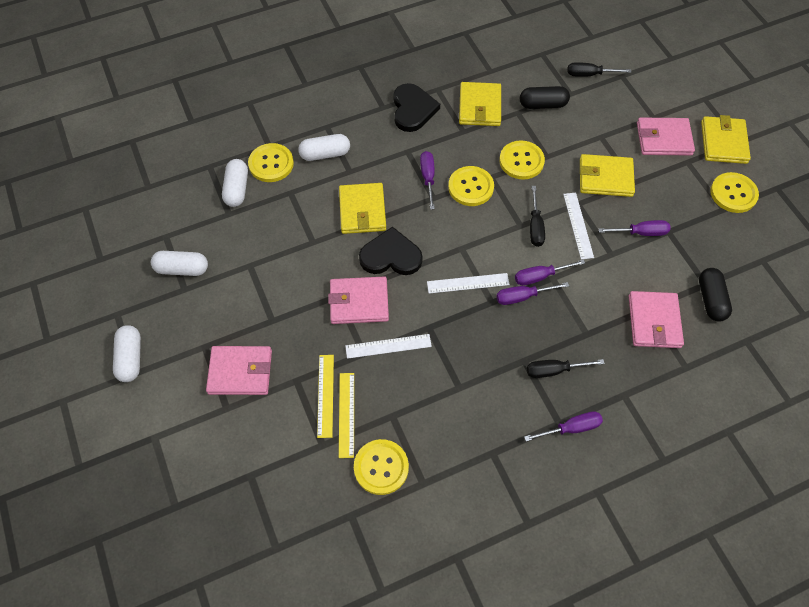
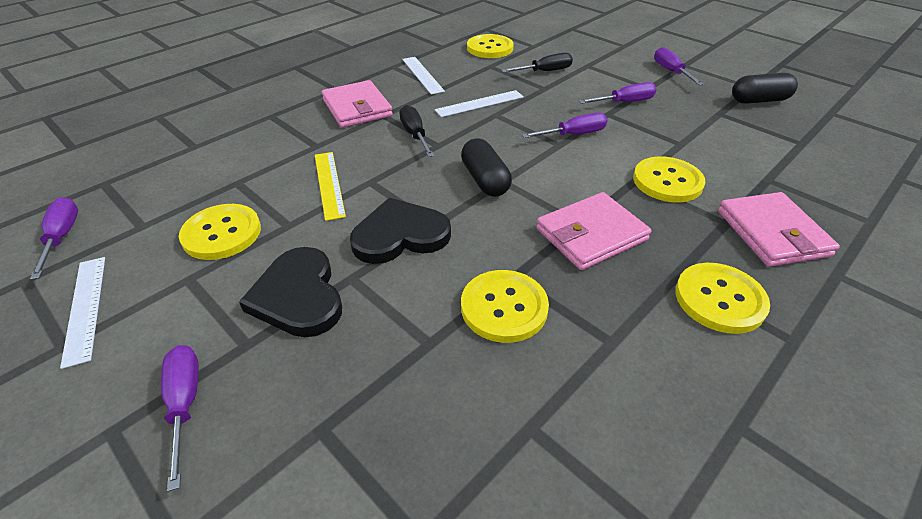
black screwdriver: 3 -> 2
pink wallet: 4 -> 3
white capsule: 4 -> 0
yellow ruler: 2 -> 1
yellow wallet: 4 -> 0

